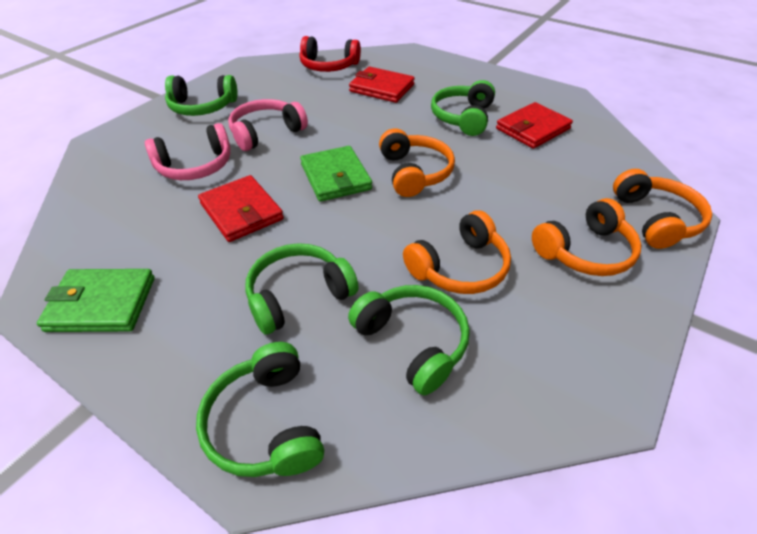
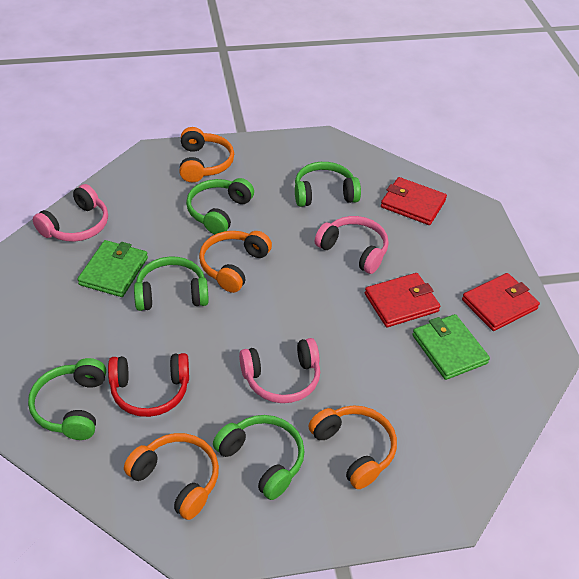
pink headphones: 2 -> 3

